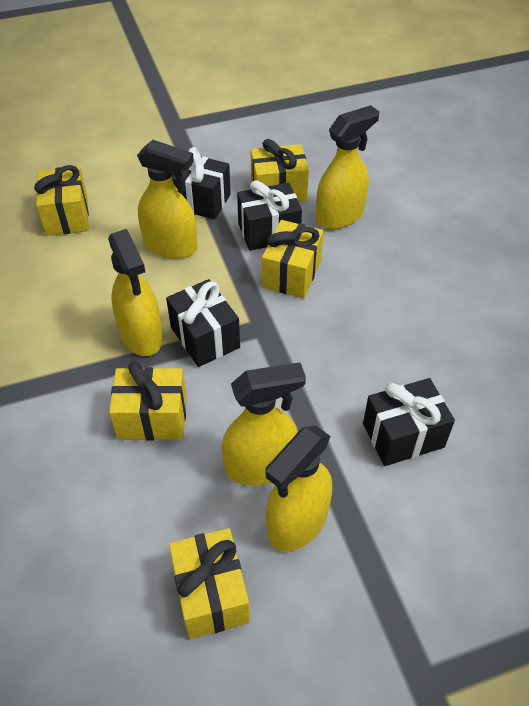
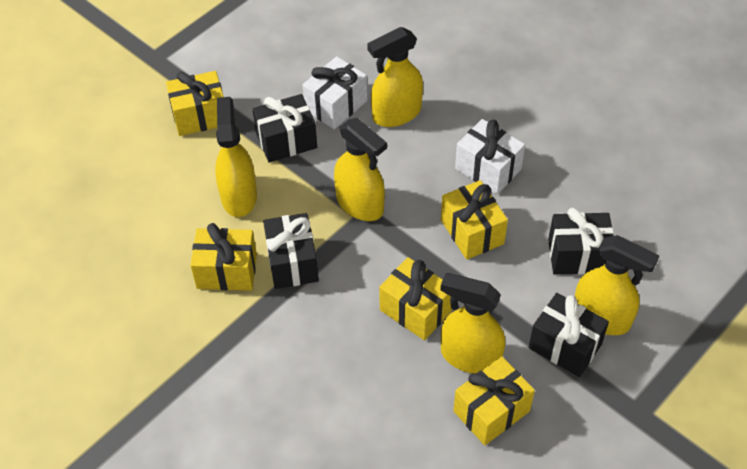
white gift: 0 -> 2

